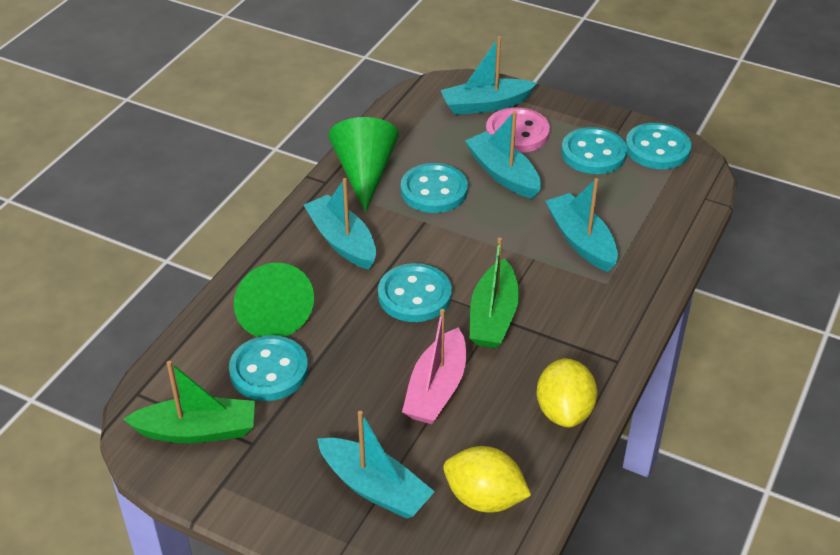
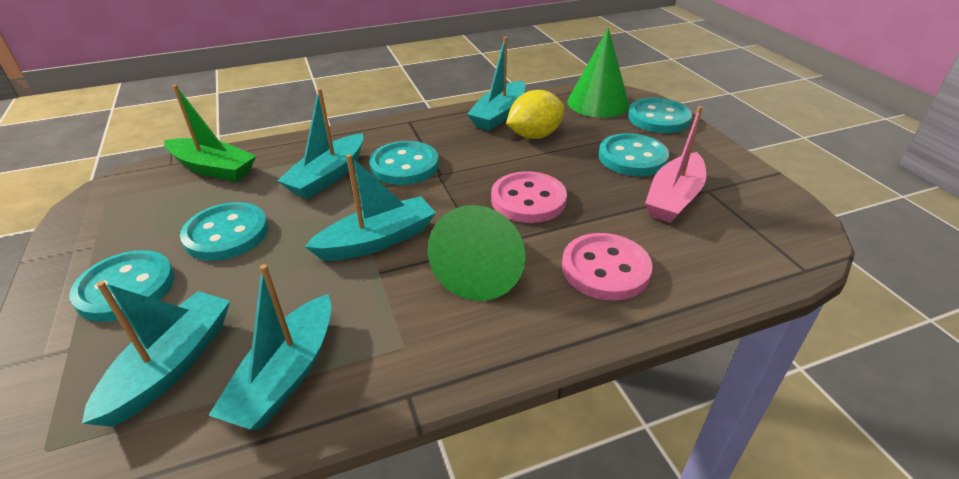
green boat: 2 -> 1
pink button: 1 -> 2
yellow lemon: 2 -> 1

